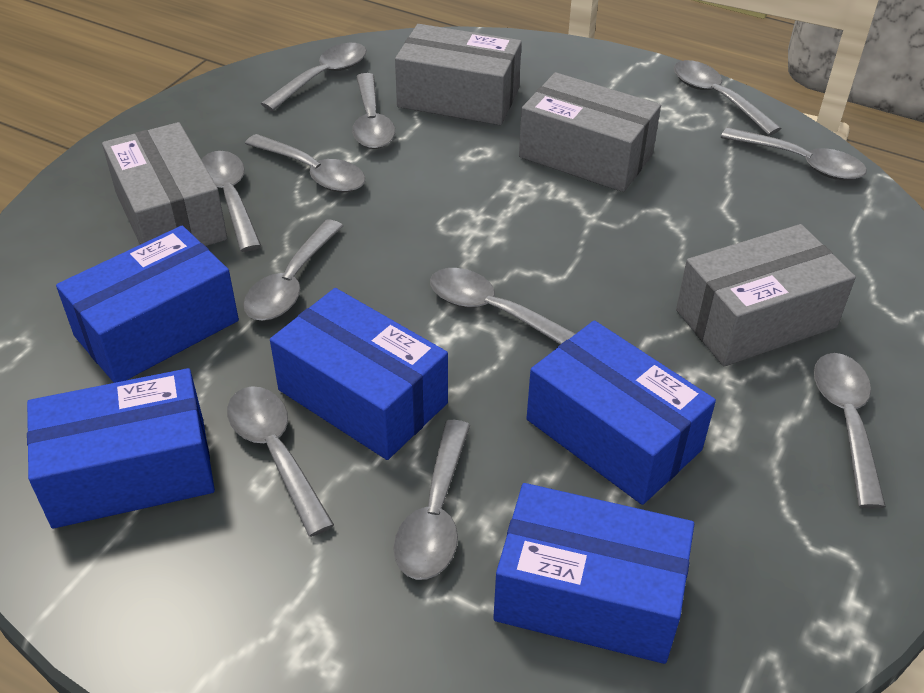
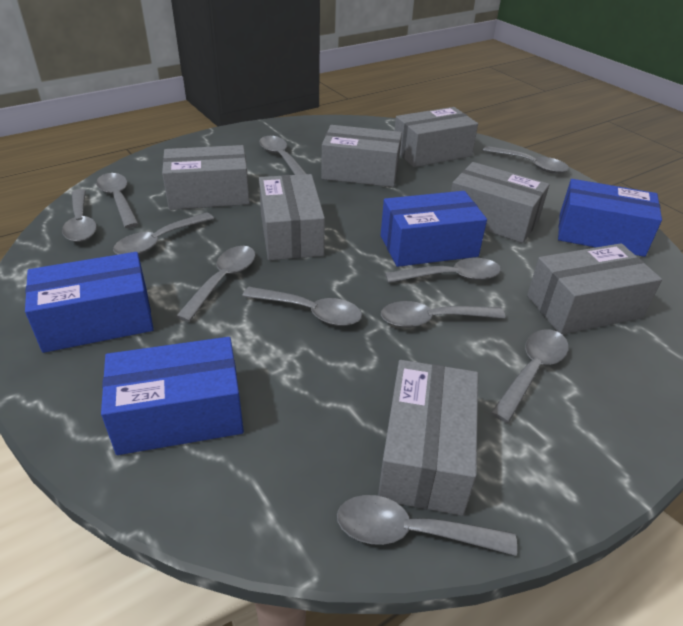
blue box: 5 -> 4
grey box: 4 -> 7

